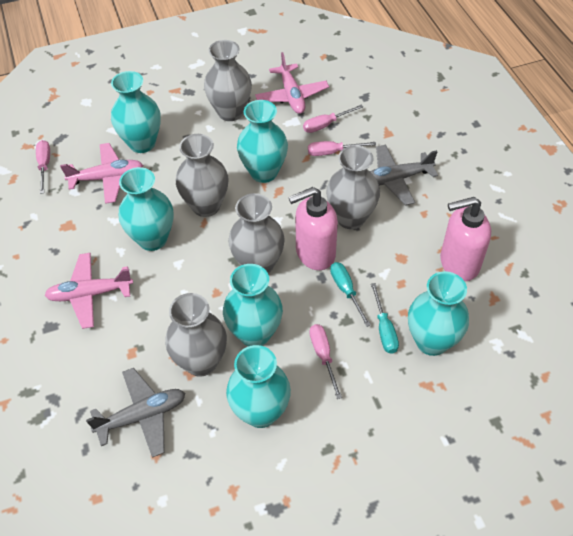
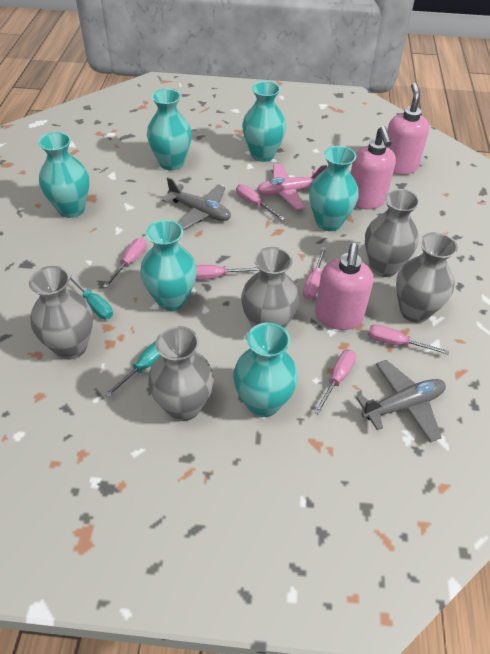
pink plane: 3 -> 1
pink screwdriver: 4 -> 6
pink soap dispenser: 2 -> 3

